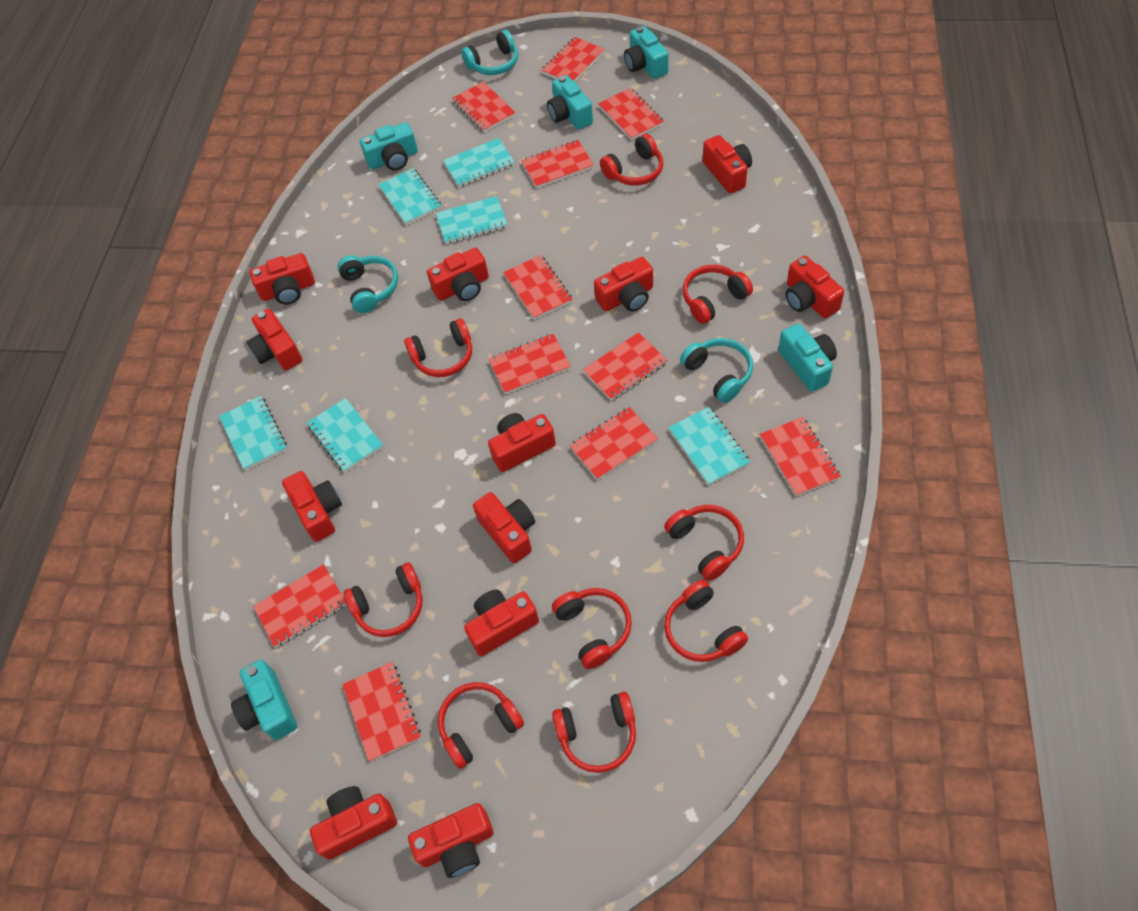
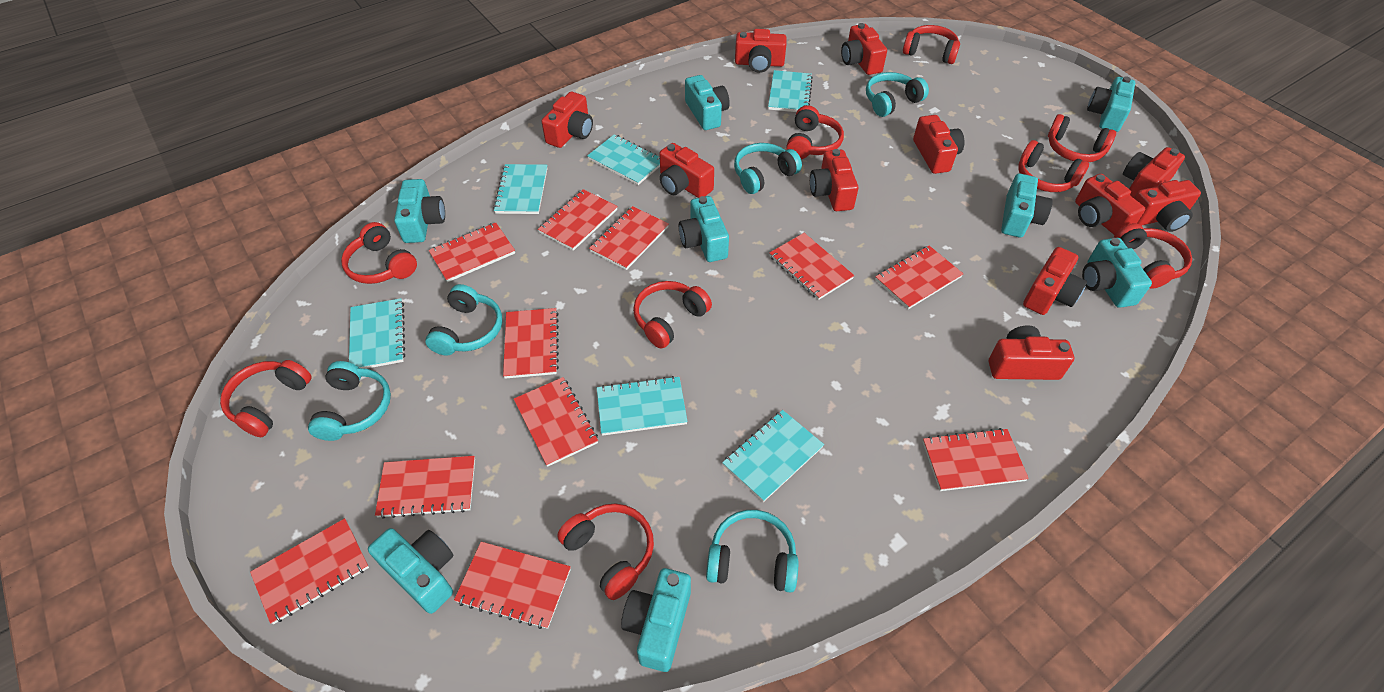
red camera: 12 -> 11
turquoise camera: 5 -> 8
turquoise headphones: 3 -> 5

